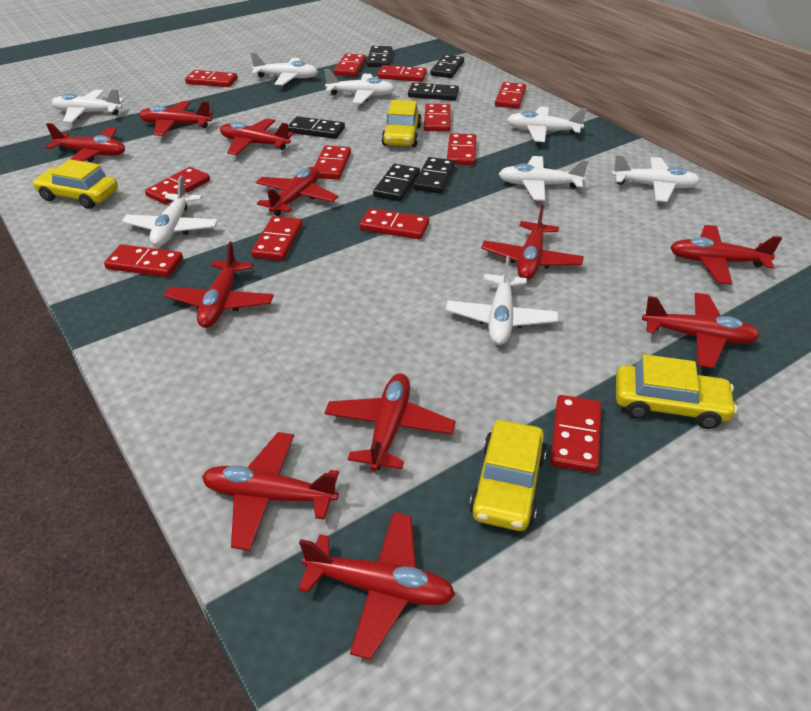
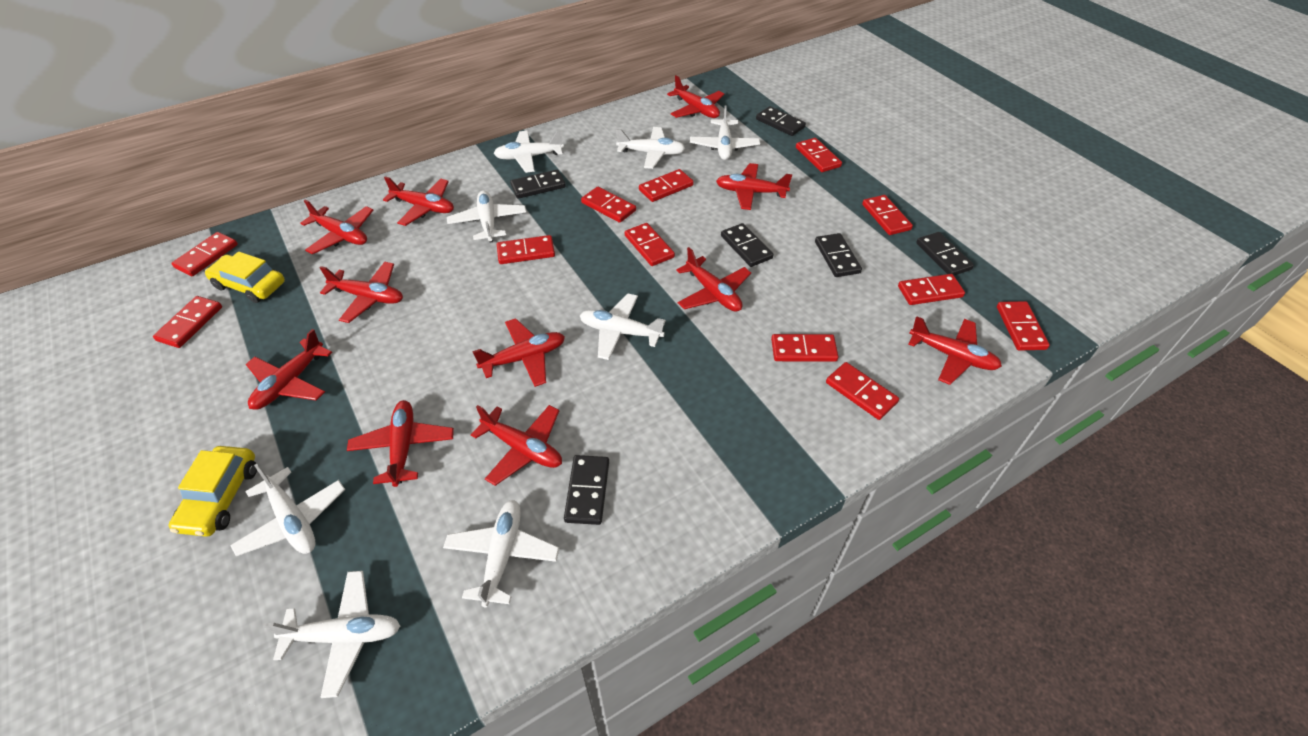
yellow car: 4 -> 2

